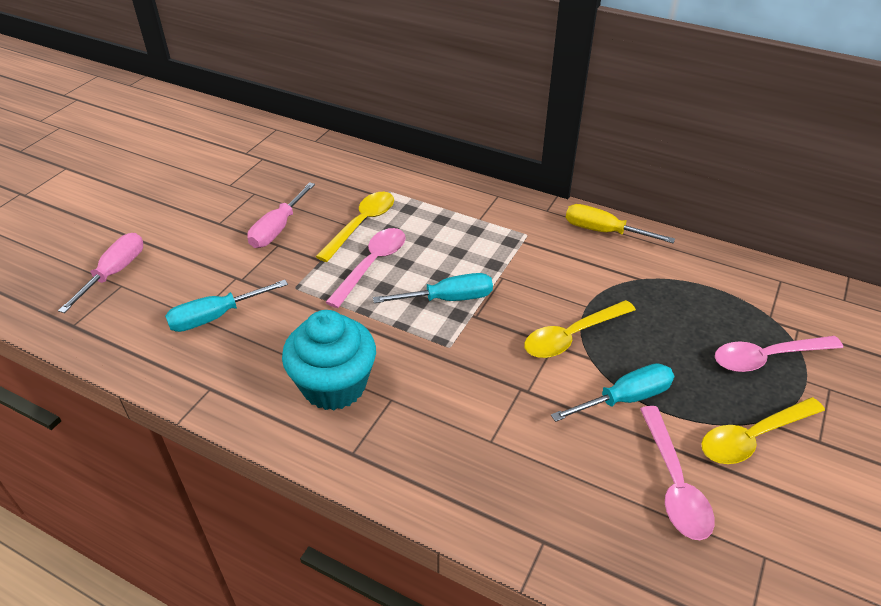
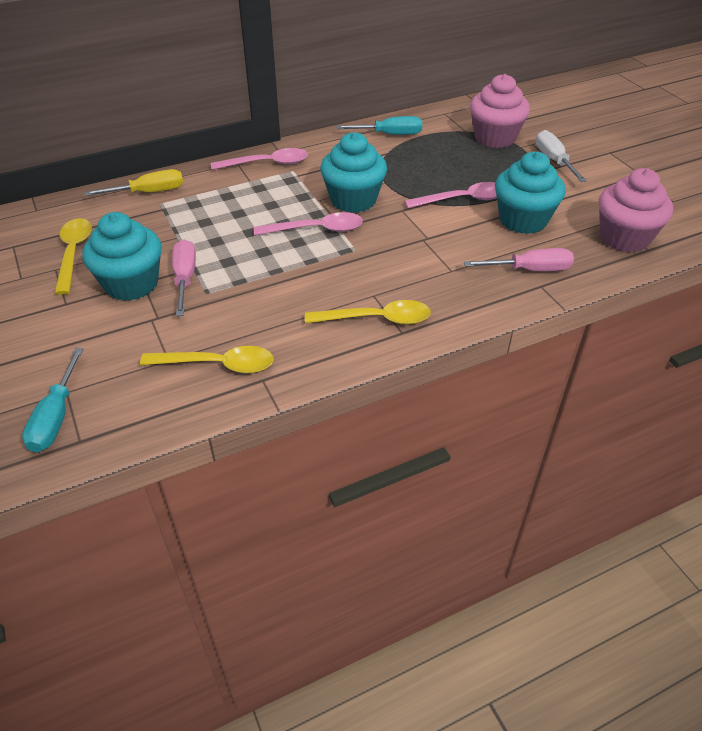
pink cupcake: 0 -> 2
turquoise cupcake: 1 -> 3
turquoise screwdriver: 3 -> 2
white screwdriver: 0 -> 1

